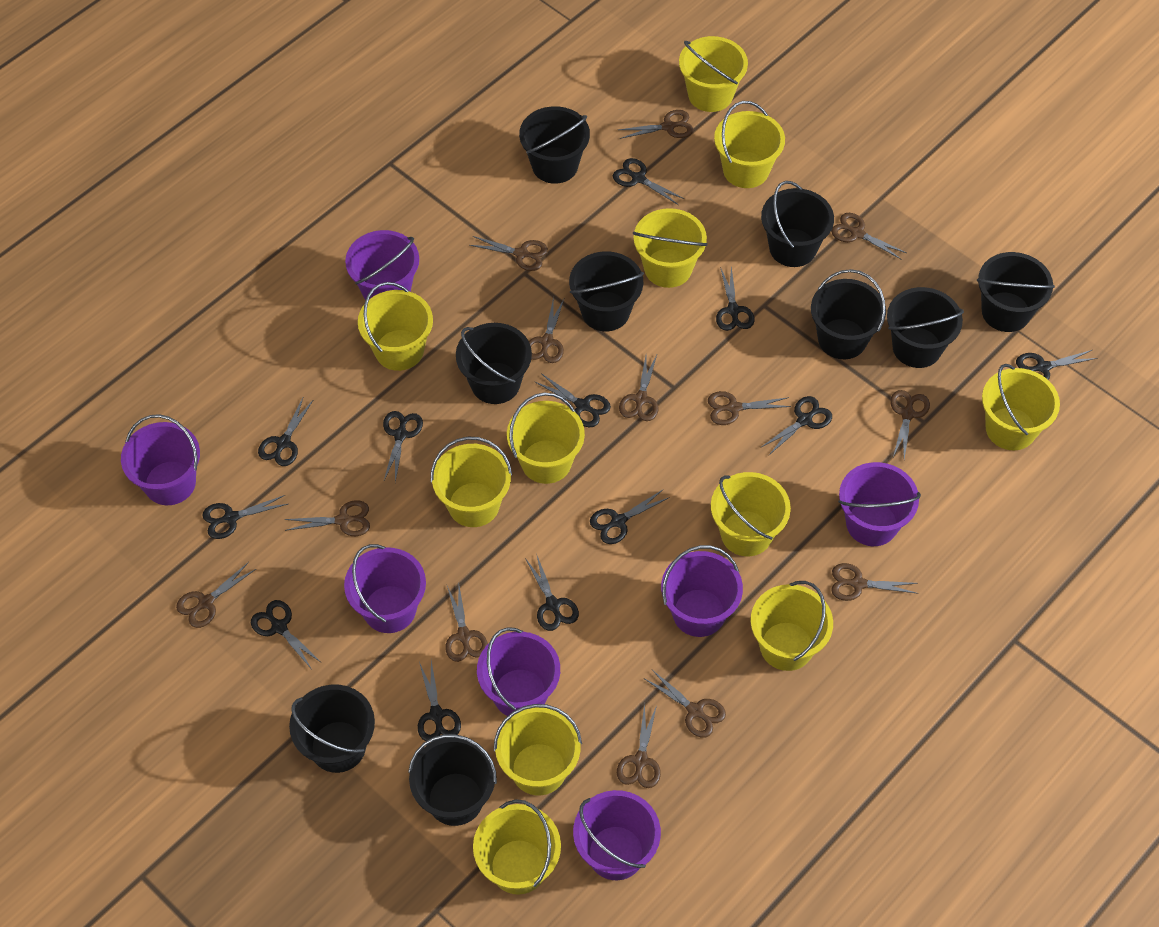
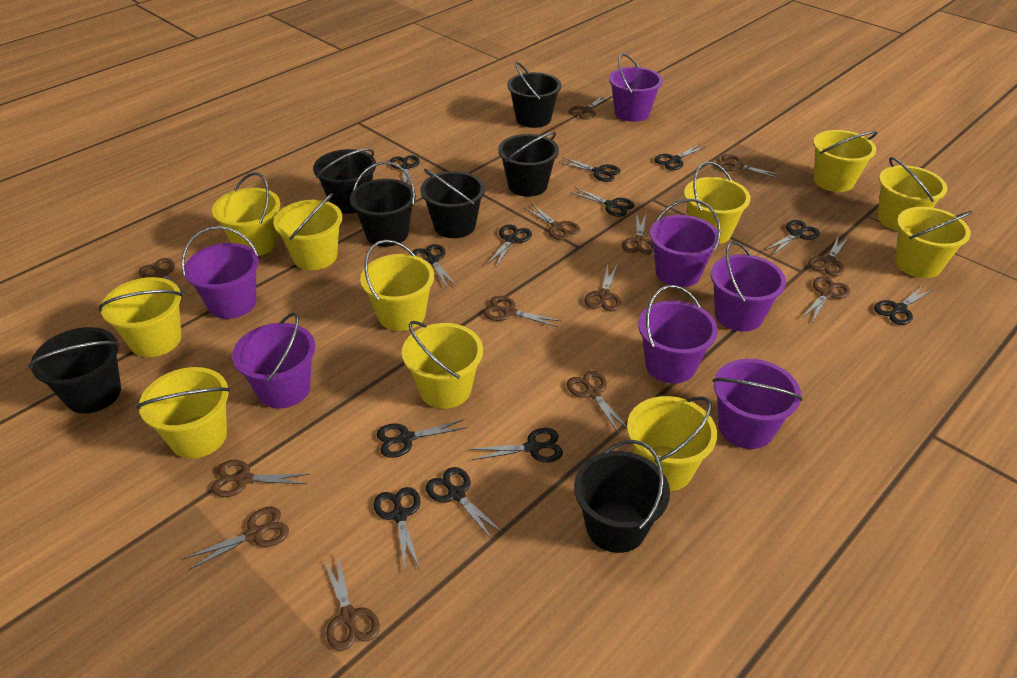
black bucket: 9 -> 7

